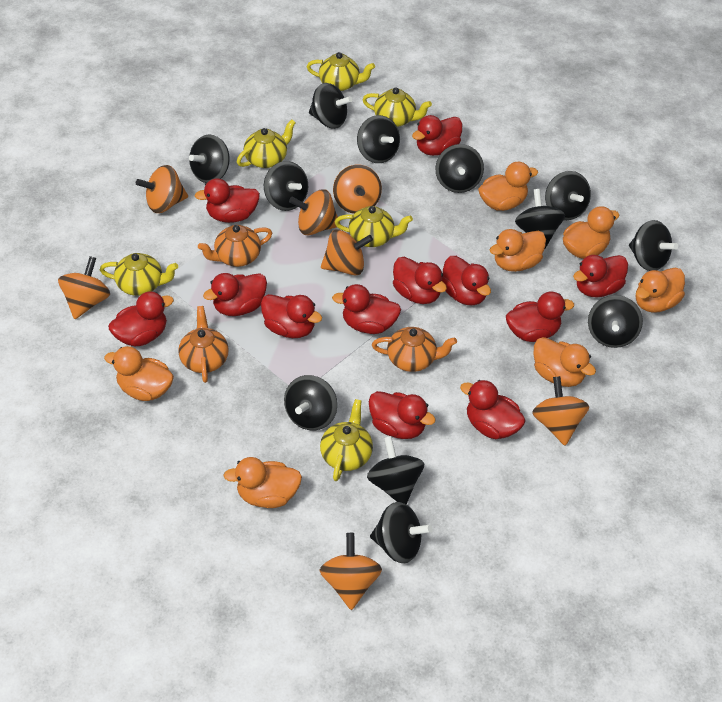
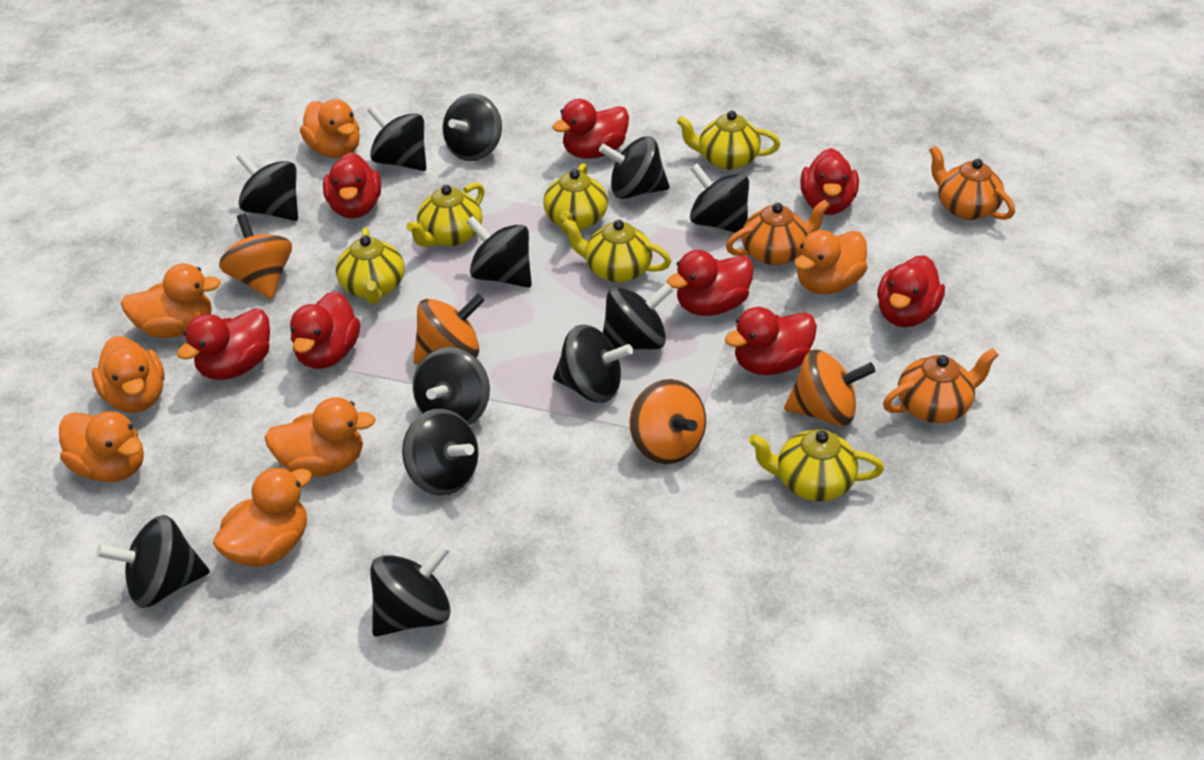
orange spinning top: 7 -> 4
red duck: 12 -> 8

